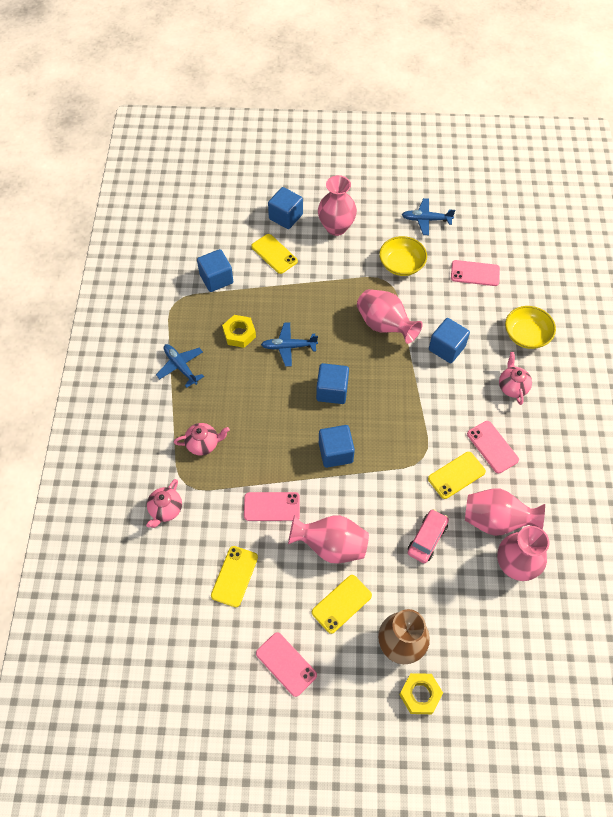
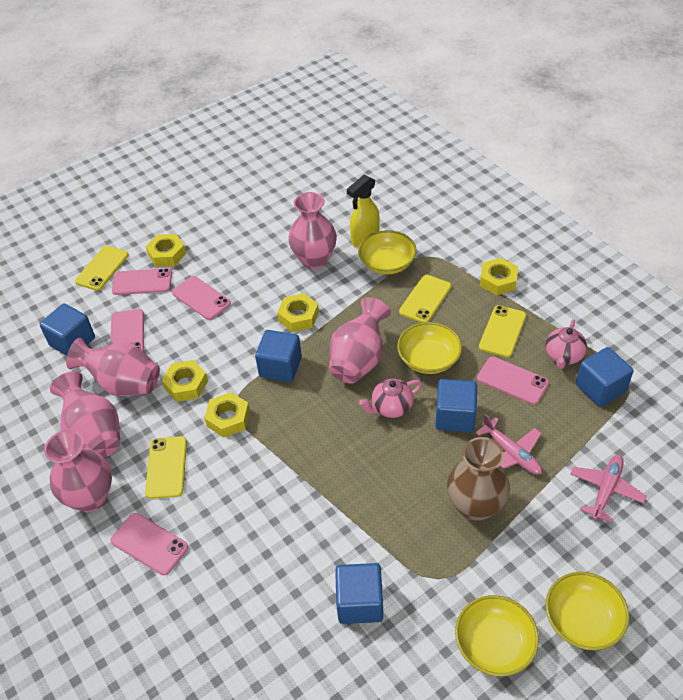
blue plane: 3 -> 0
pink car: 1 -> 0
pink phone: 4 -> 5
pink plane: 0 -> 2
pink teapot: 3 -> 2
yellow bowl: 2 -> 4
yellow nut: 2 -> 5
yellow spray bottle: 0 -> 1

